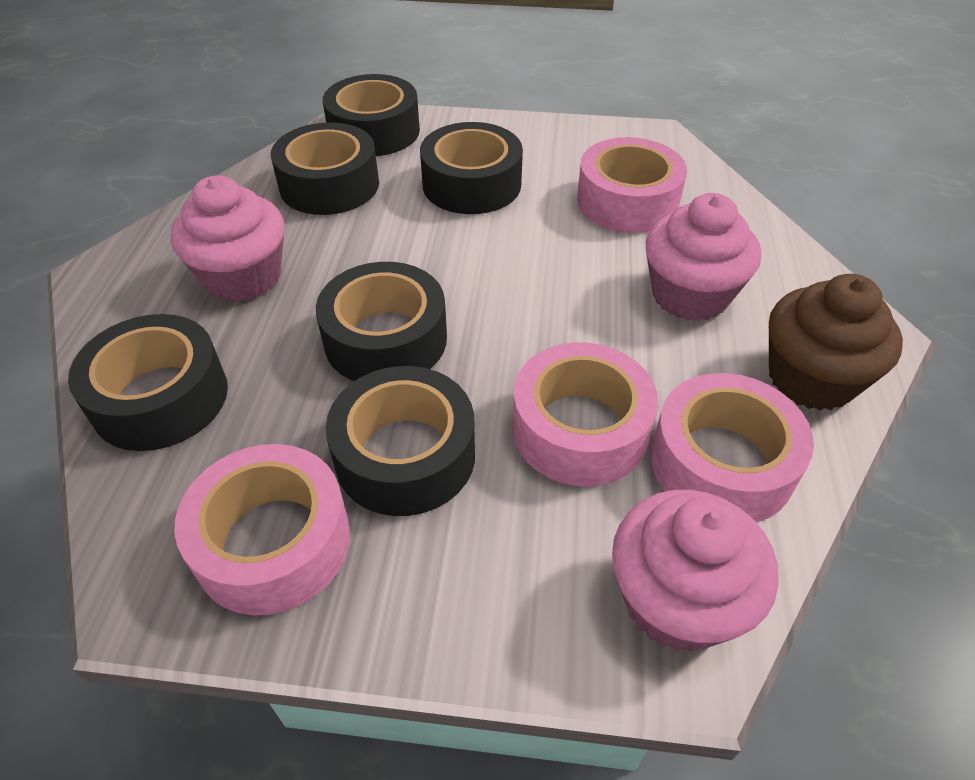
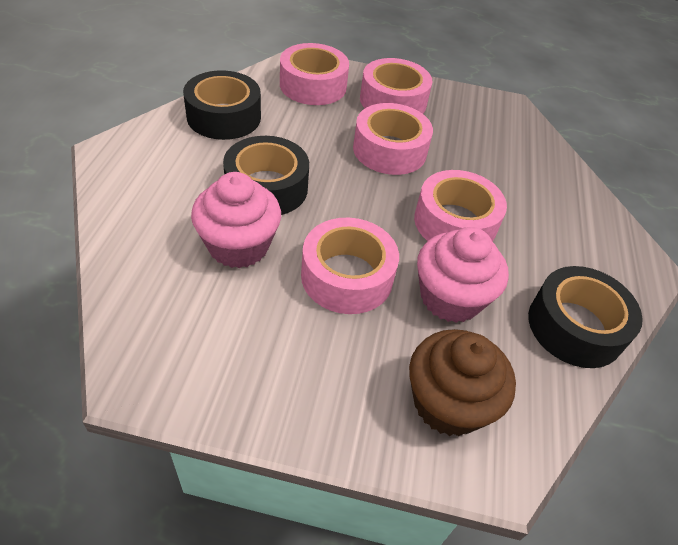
black tape: 6 -> 3
pink cupcake: 3 -> 2
pink tape: 4 -> 5

